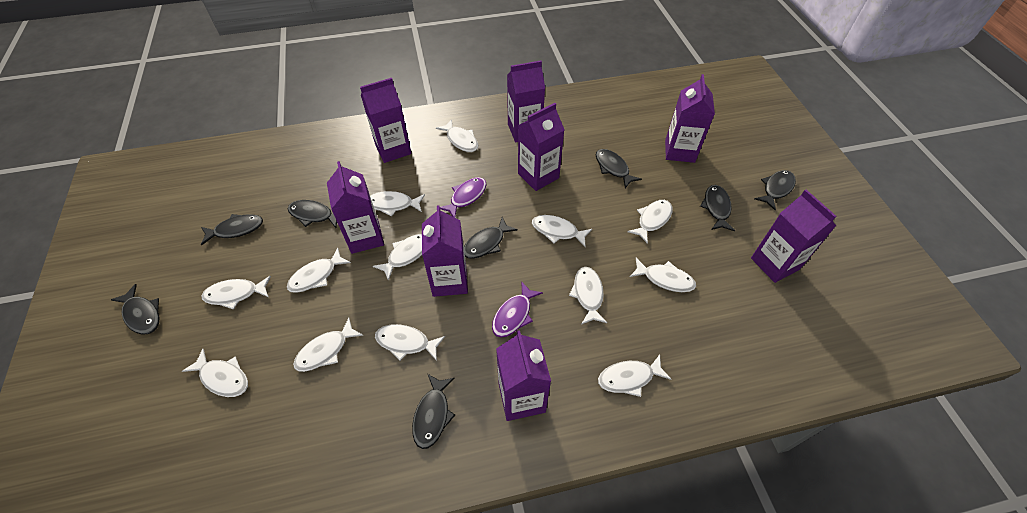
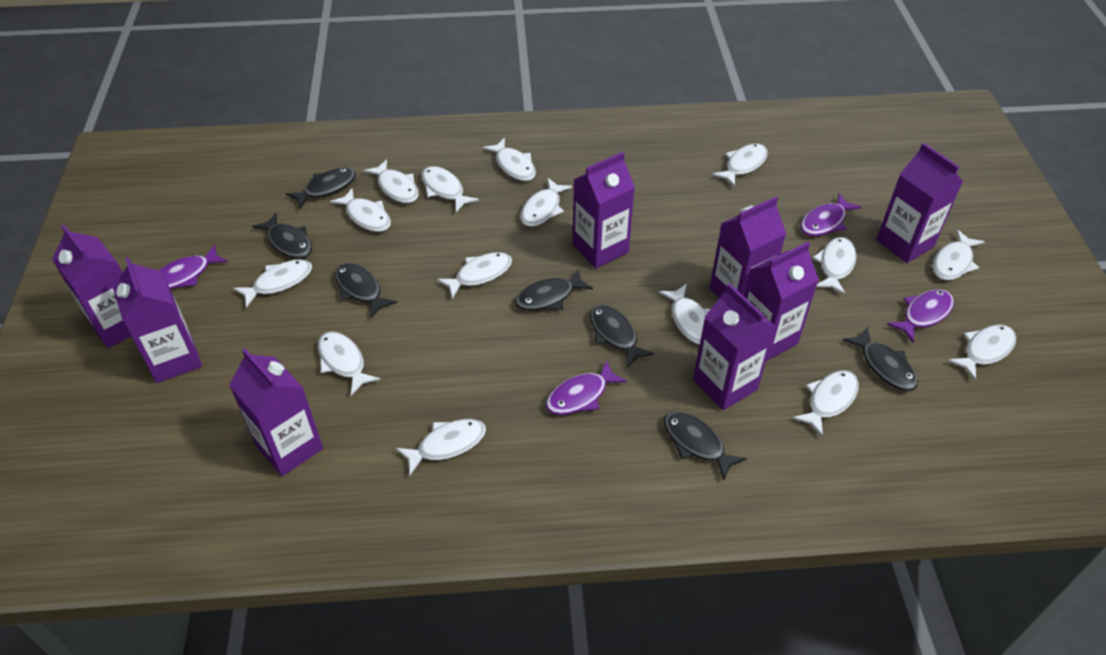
black fish: 8 -> 7
purple fish: 2 -> 4
white fish: 13 -> 15

